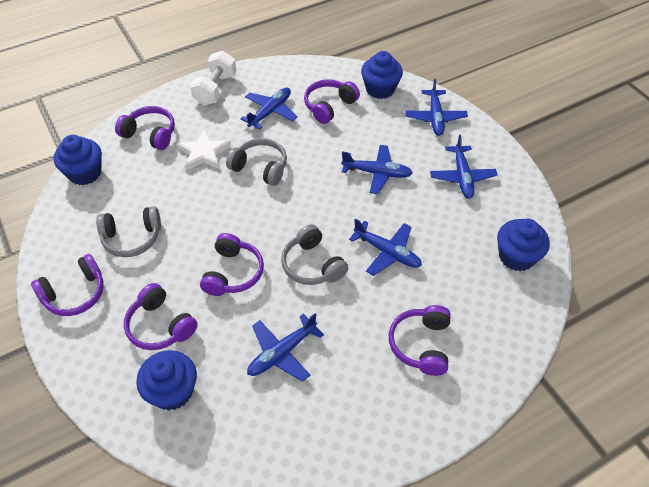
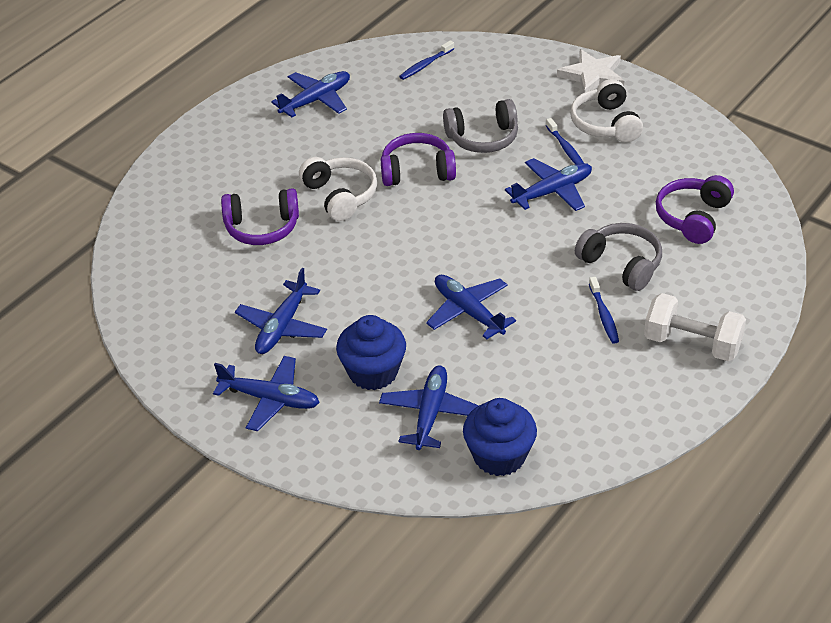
blue cupcake: 4 -> 2
blue toothbrush: 0 -> 3
grey headphones: 3 -> 2
purple headphones: 6 -> 3
white headphones: 0 -> 2

